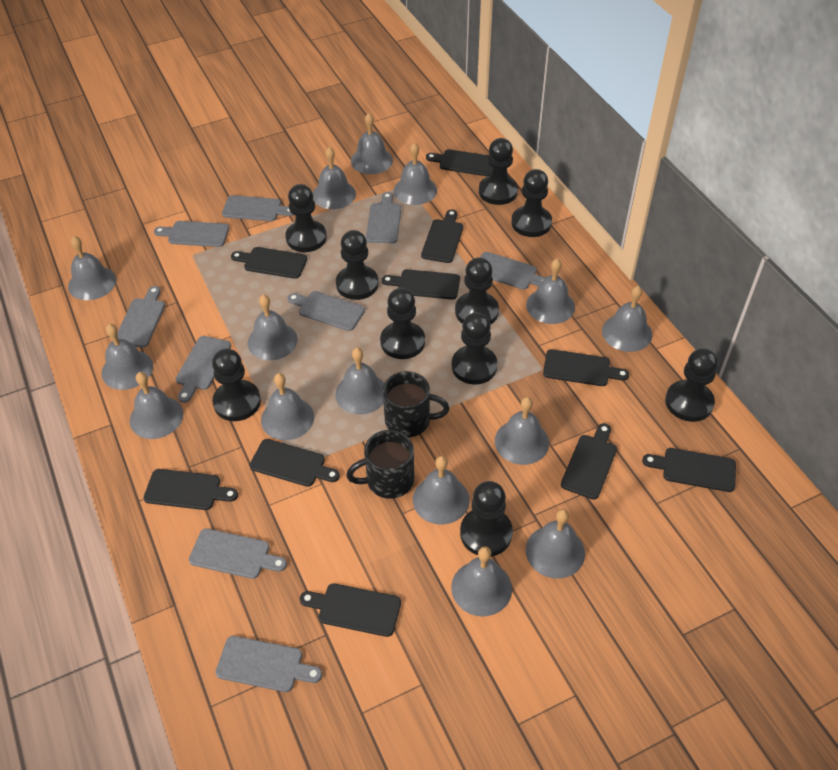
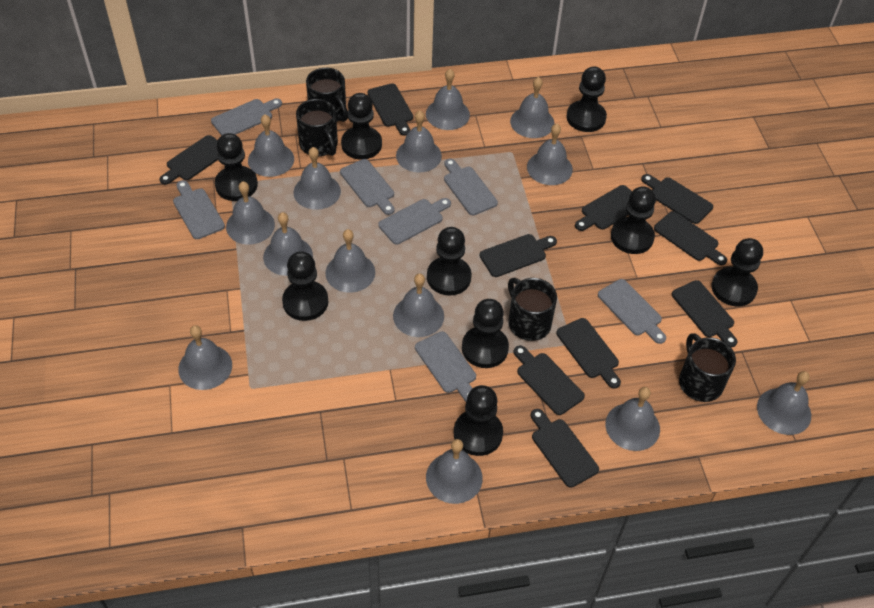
black mug: 2 -> 4
black pawn: 10 -> 9
grey bell: 15 -> 14
grey cutting board: 9 -> 7

